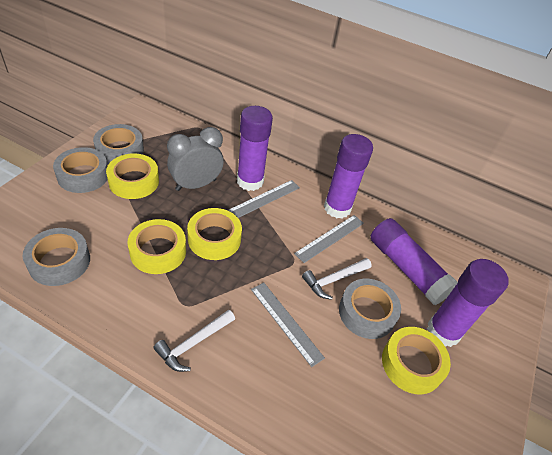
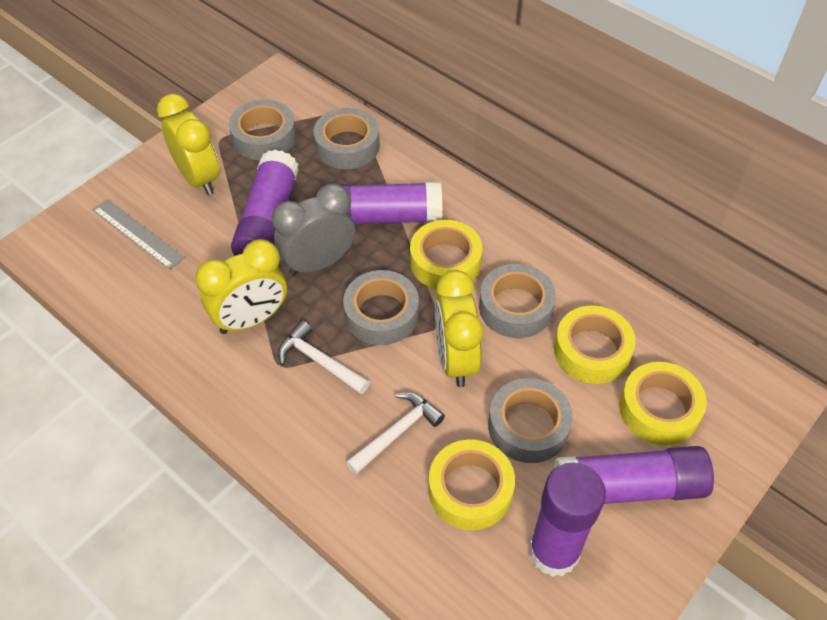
grey ruler: 3 -> 1
grey tape: 4 -> 5
yellow clock: 0 -> 3

